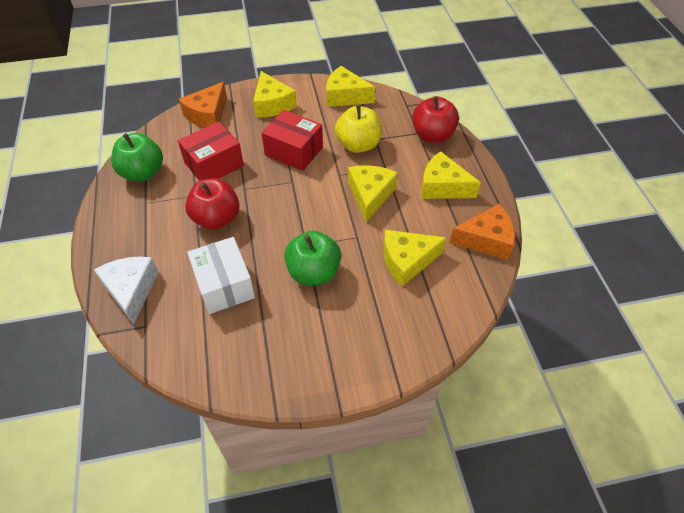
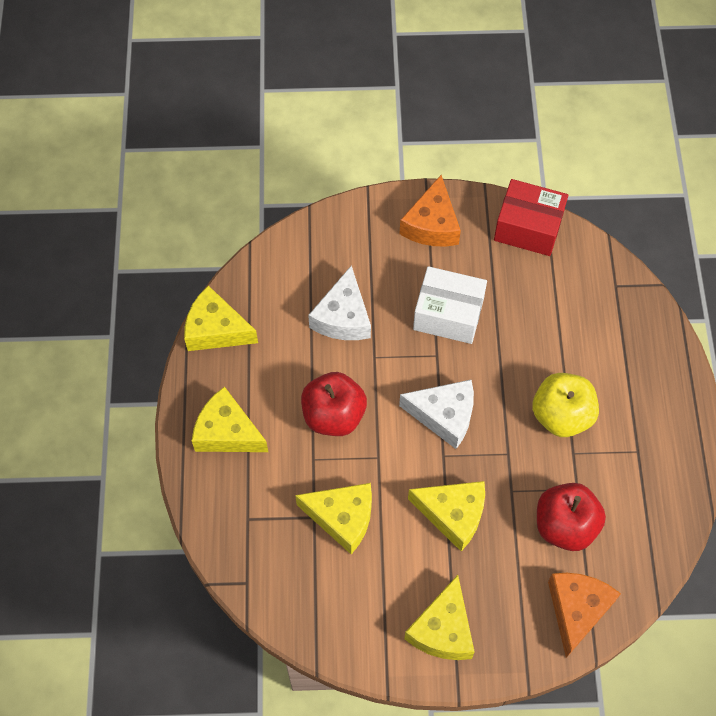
green apple: 2 -> 0
red box: 2 -> 1
white cheese: 1 -> 2

